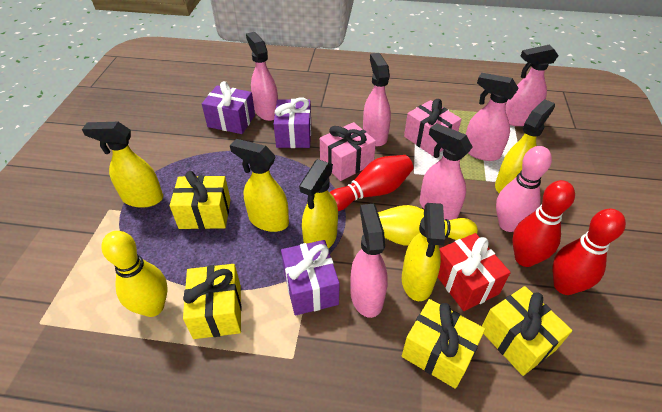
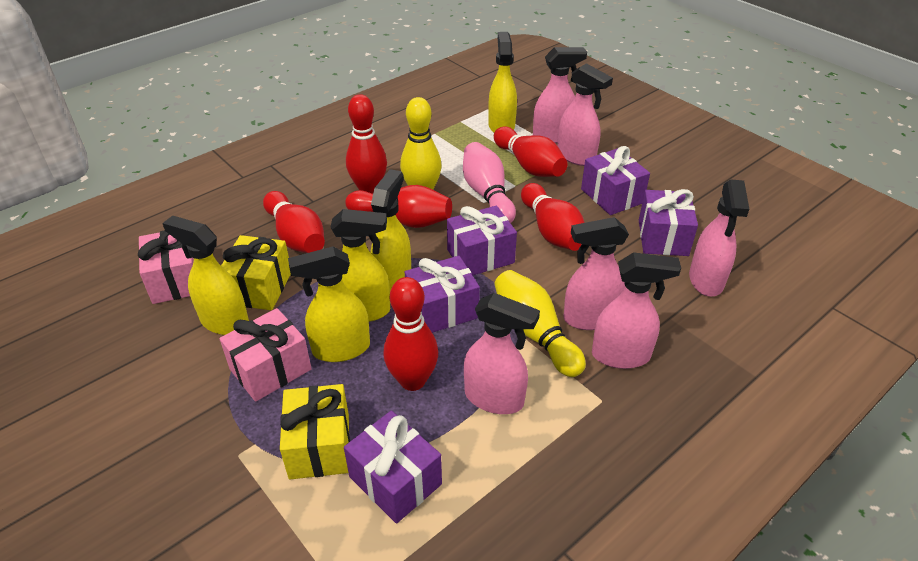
purple gift: 3 -> 5
red bowling pin: 3 -> 6
red gift: 1 -> 0
yellow gift: 4 -> 2

